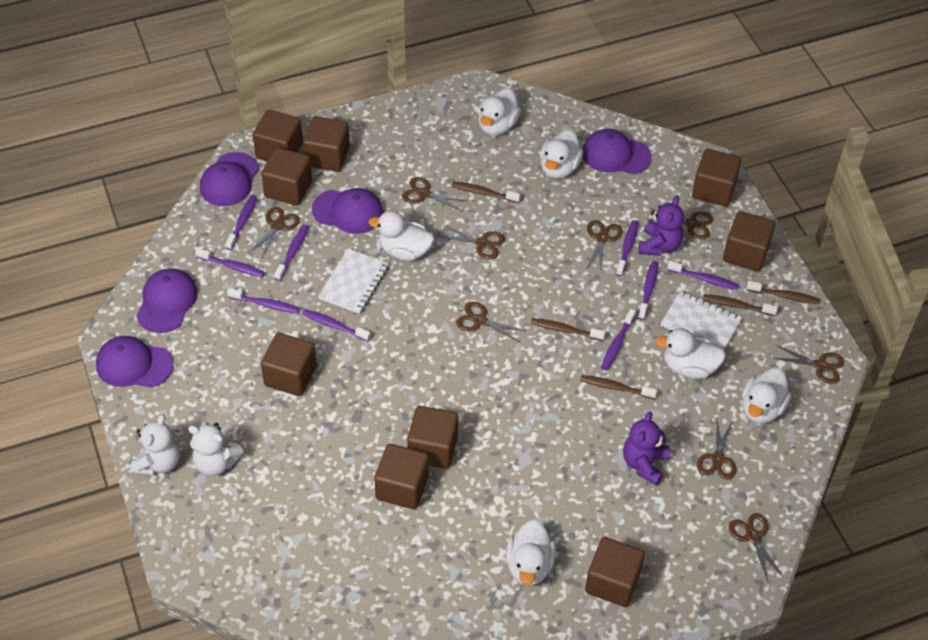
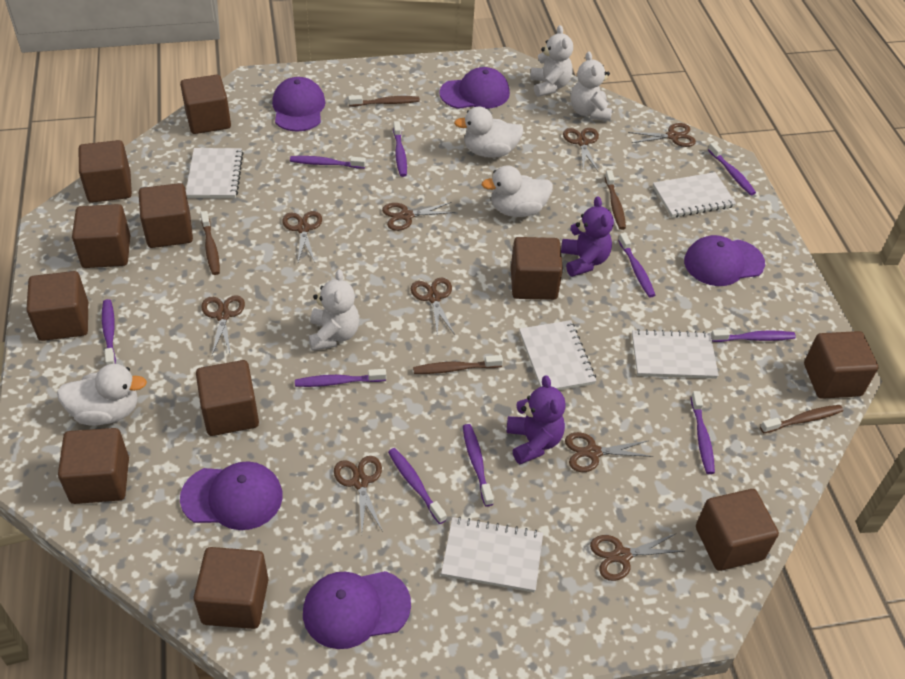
brown cube: 9 -> 11
purple toothbrush: 9 -> 10
white duck: 6 -> 3
white notebook: 2 -> 5
white teddy bear: 2 -> 3

